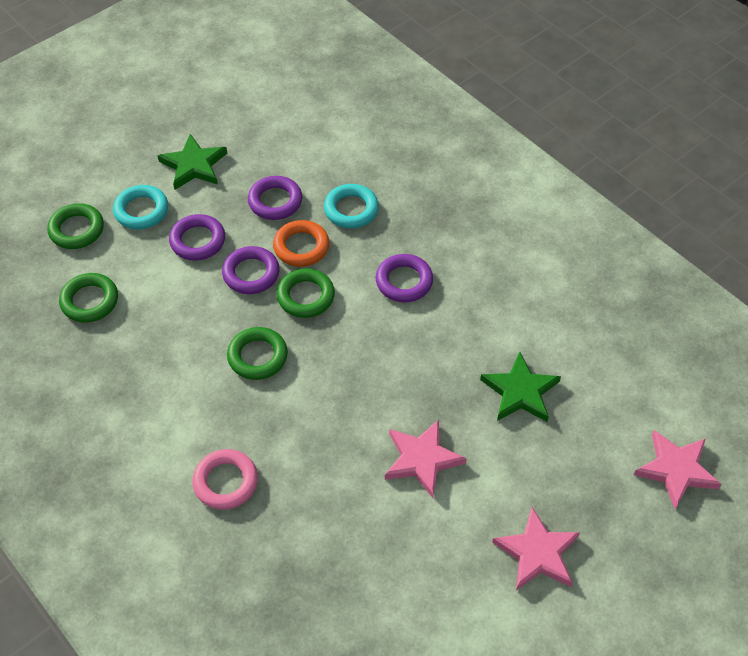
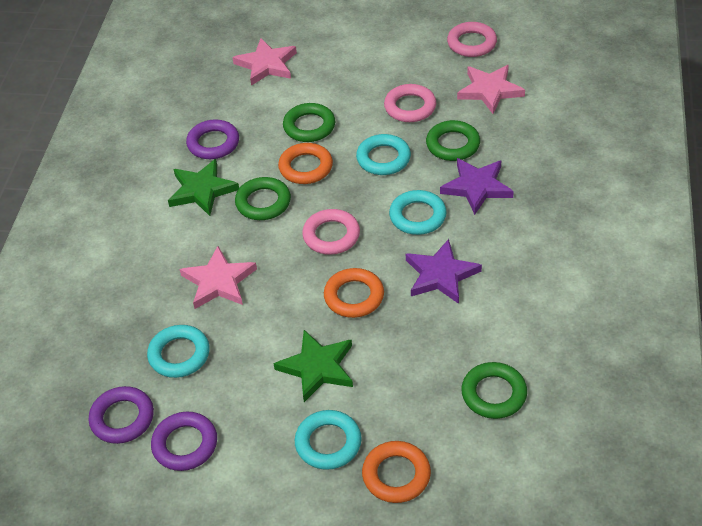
orange ring: 1 -> 3
pink ring: 1 -> 3
purple ring: 4 -> 3
purple star: 0 -> 2
turquoise ring: 2 -> 4

